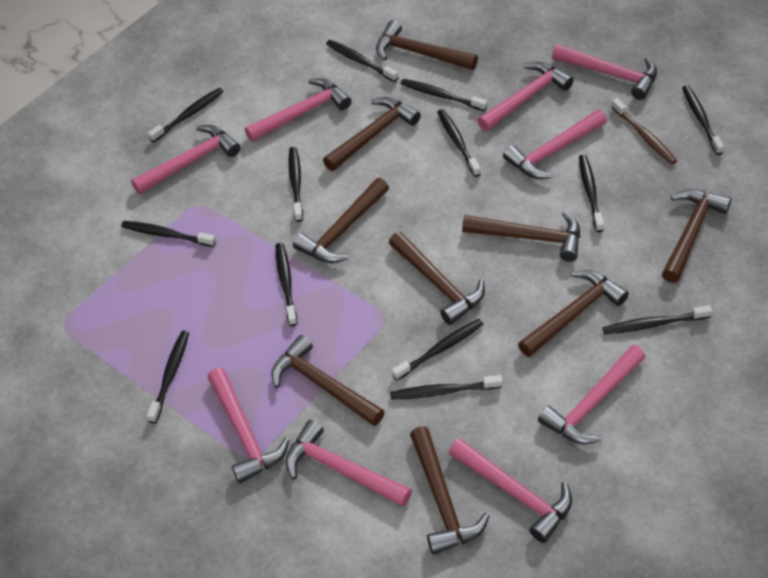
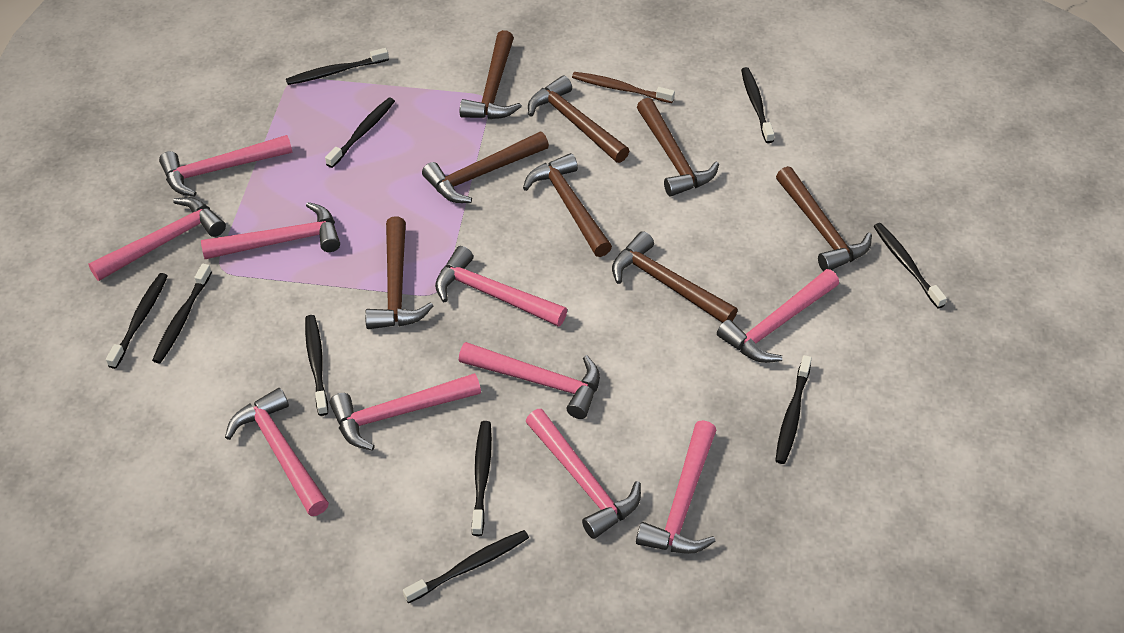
black toothbrush: 13 -> 10
brown hammer: 9 -> 8
pink hammer: 9 -> 10

